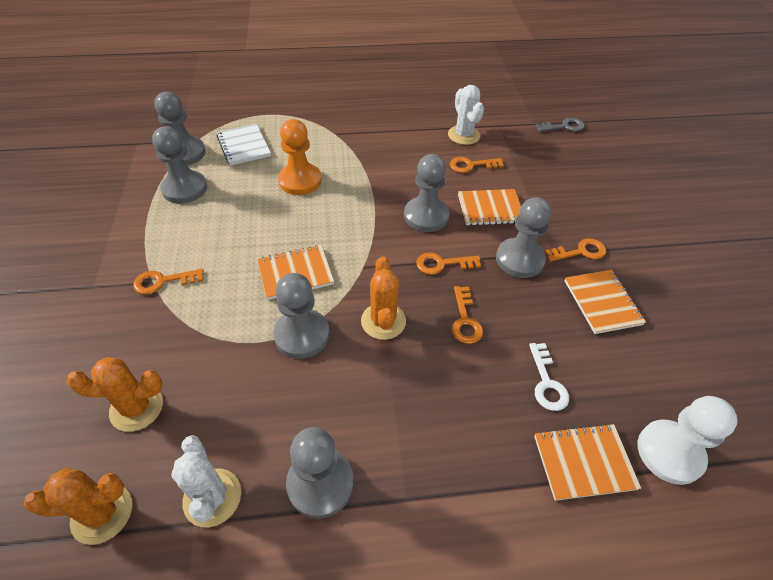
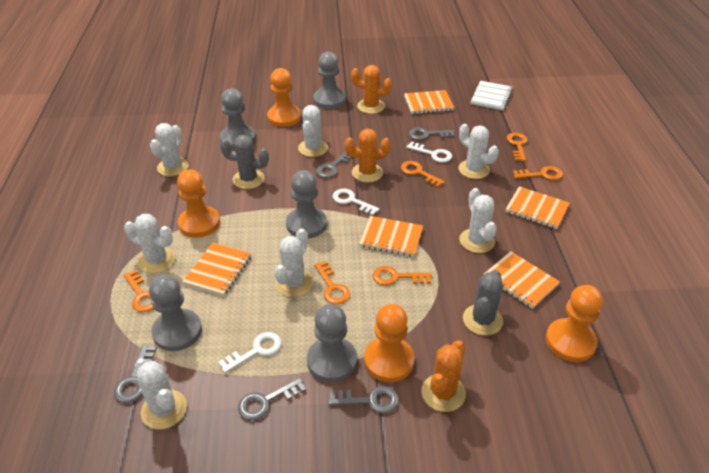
grey cactus: 0 -> 2
grey key: 1 -> 5
grey pawn: 6 -> 5
orange key: 5 -> 6
orange notebook: 4 -> 5
orange pawn: 1 -> 4
white cactus: 2 -> 7
white key: 1 -> 3
white pawn: 1 -> 0

